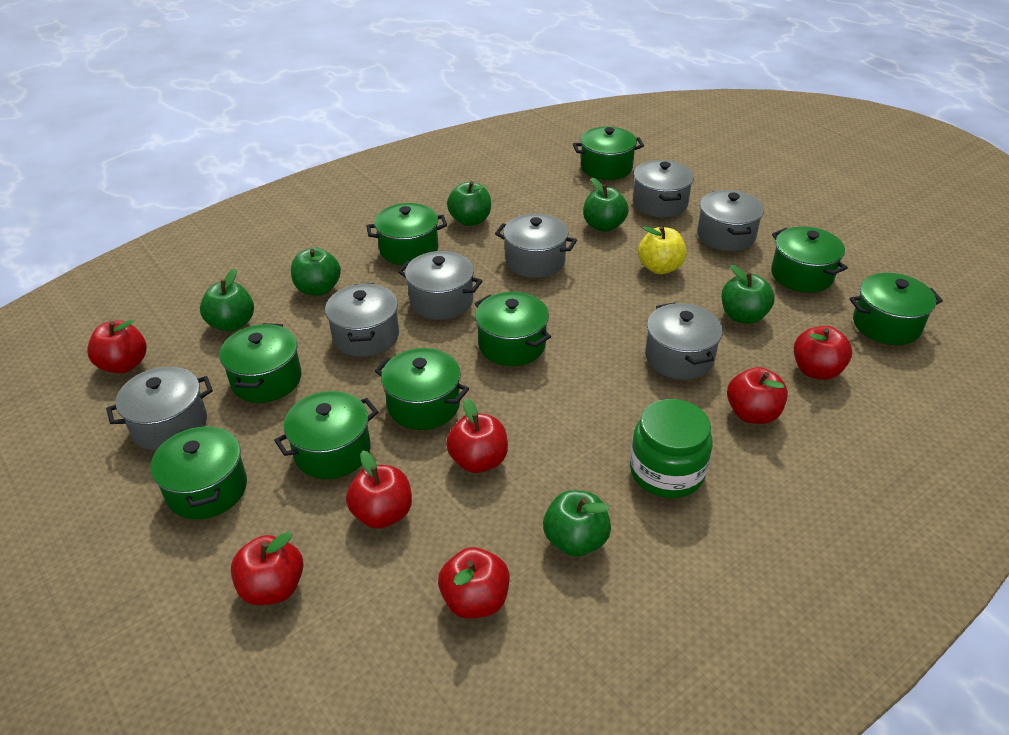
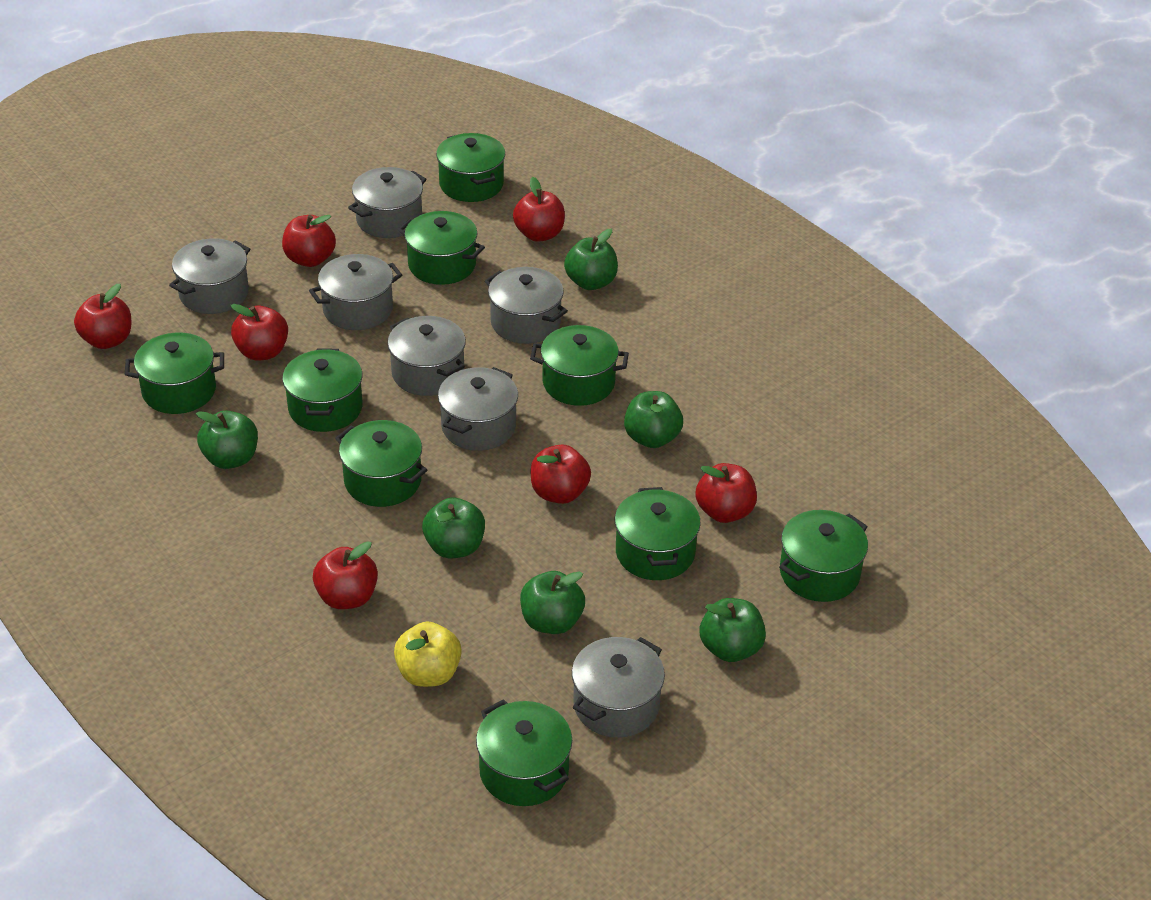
green jar: 1 -> 0

